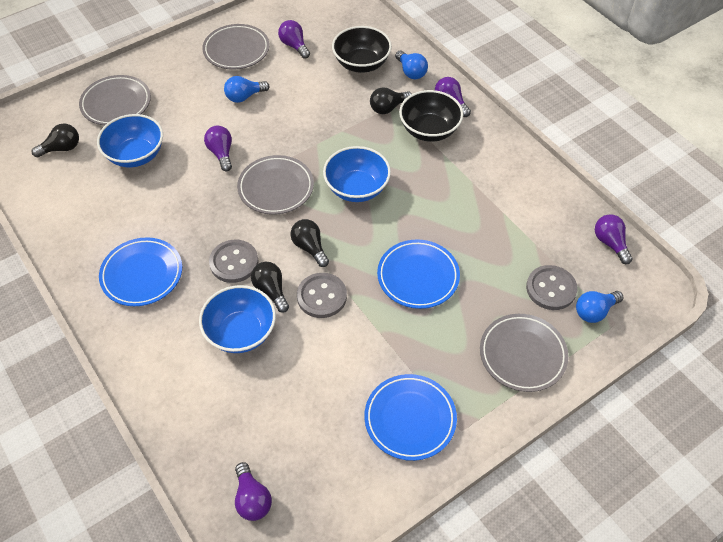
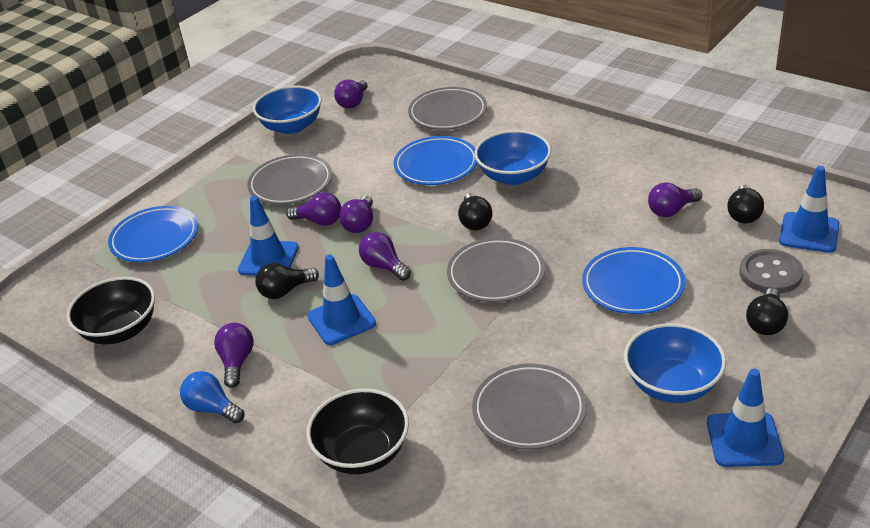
blue light bulb: 3 -> 1
blue traffic cone: 0 -> 4
grey button: 3 -> 1
purple light bulb: 5 -> 6

